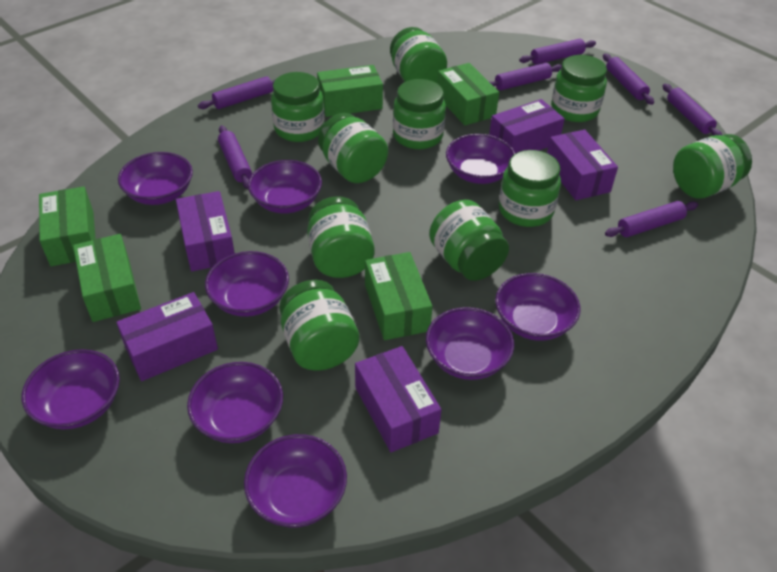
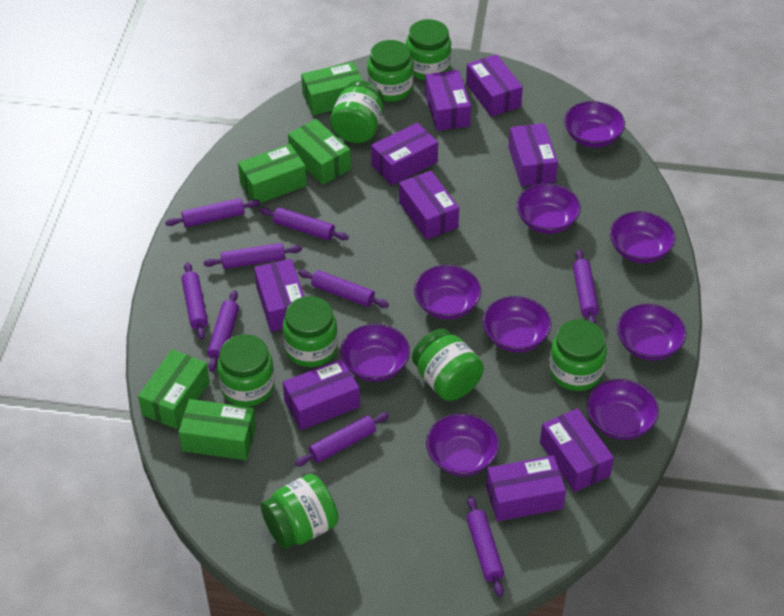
green jar: 10 -> 8
purple box: 5 -> 9
purple rolling pin: 7 -> 9

